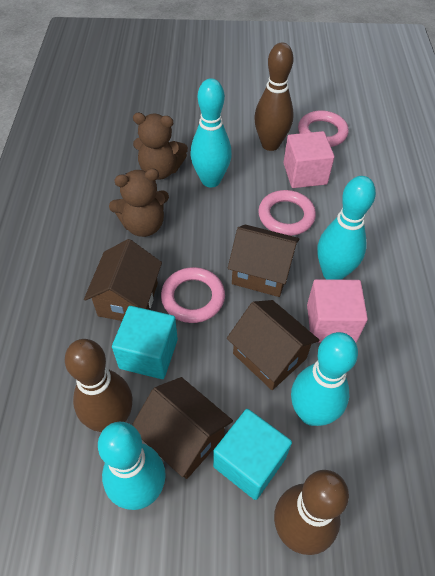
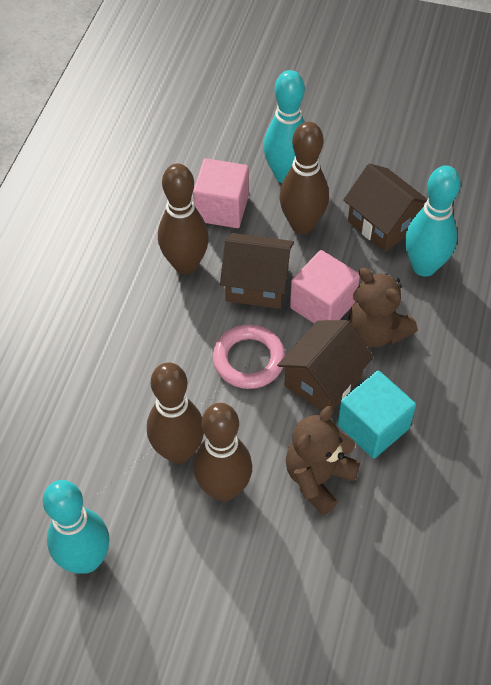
brown bowling pin: 3 -> 4
brown house: 4 -> 3
pink ring: 3 -> 1
turquoise bowling pin: 4 -> 3
turquoise cube: 2 -> 1

